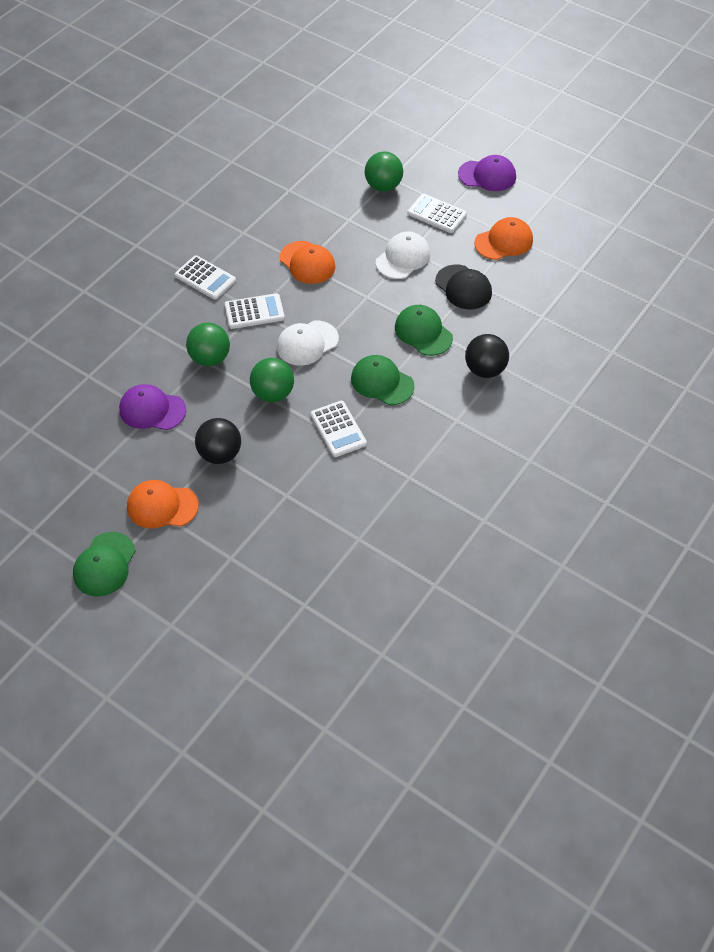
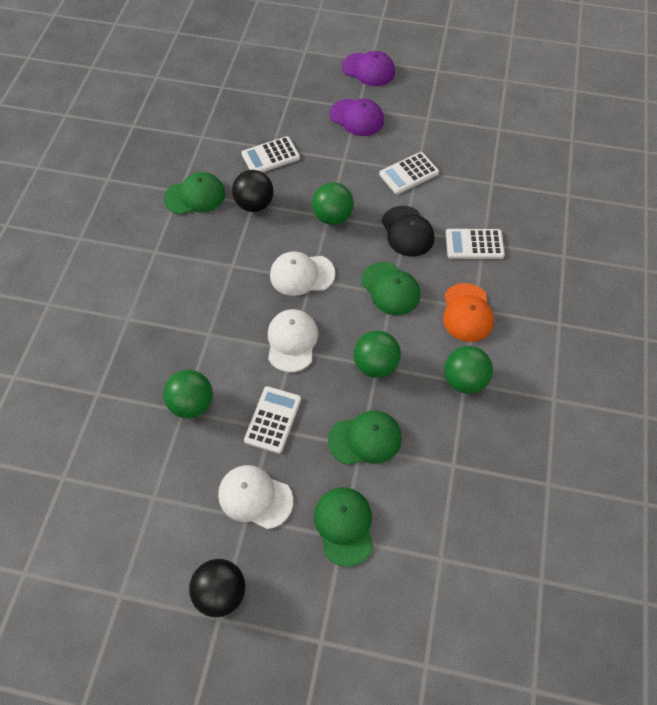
green ball: 3 -> 4
green cap: 3 -> 4
orange cap: 3 -> 1
white cap: 2 -> 3

